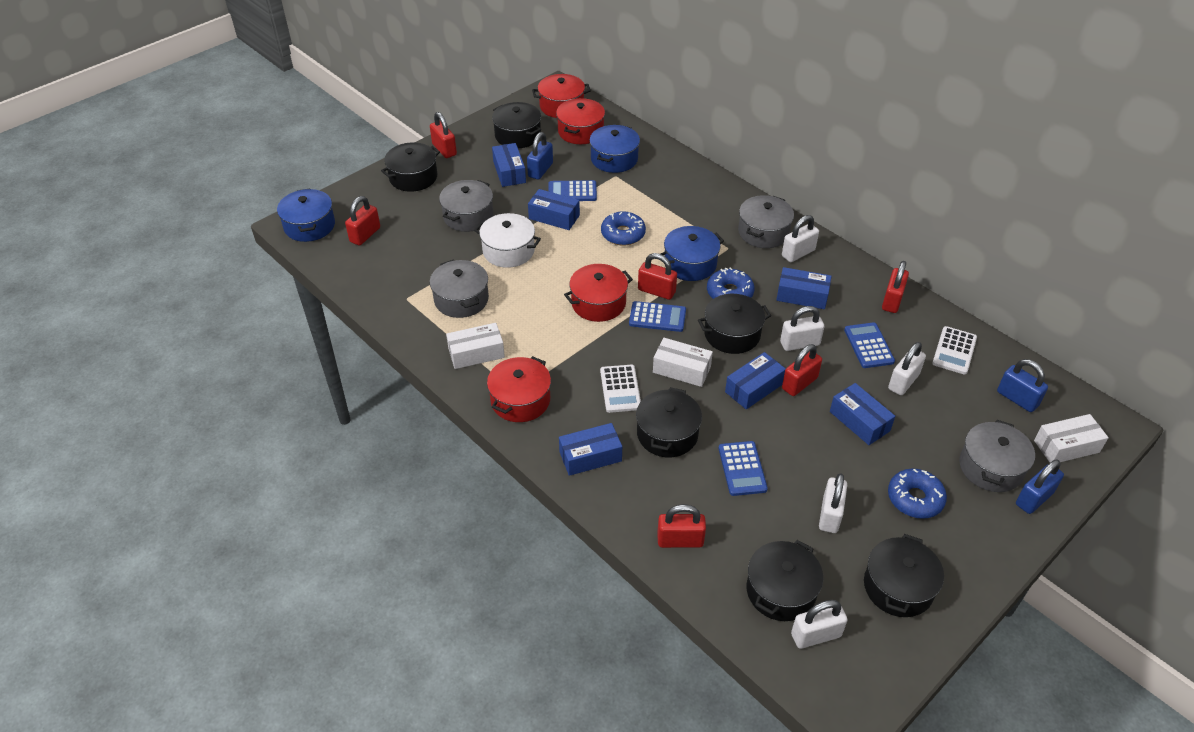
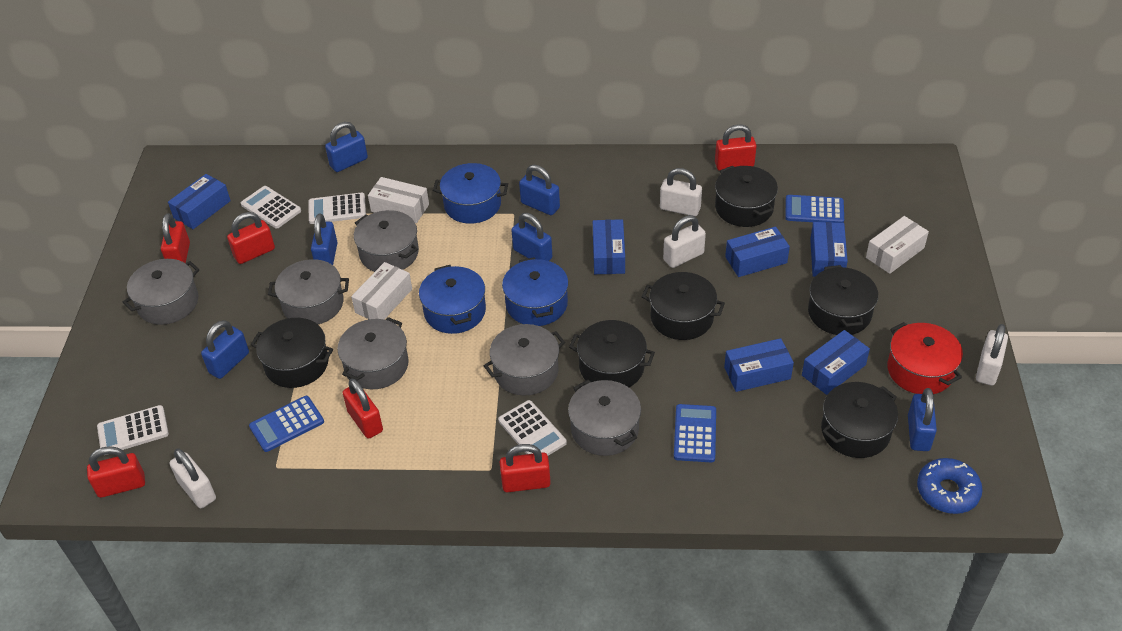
blue calculator: 4 -> 3
blue donut: 3 -> 1
blue padlock: 3 -> 6
grey pot: 4 -> 6
red pot: 4 -> 1
white calculator: 2 -> 4
white padlock: 5 -> 4
white pot: 1 -> 0

